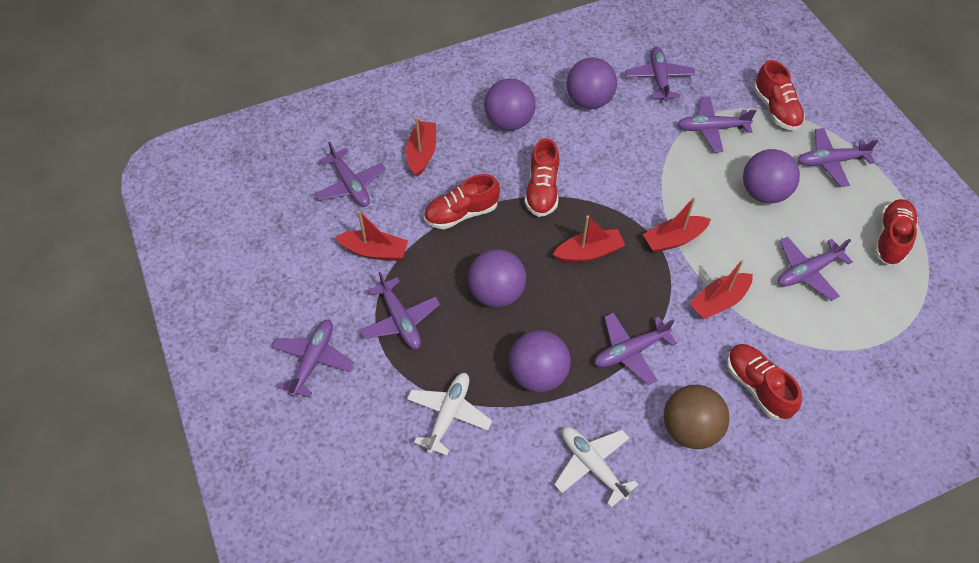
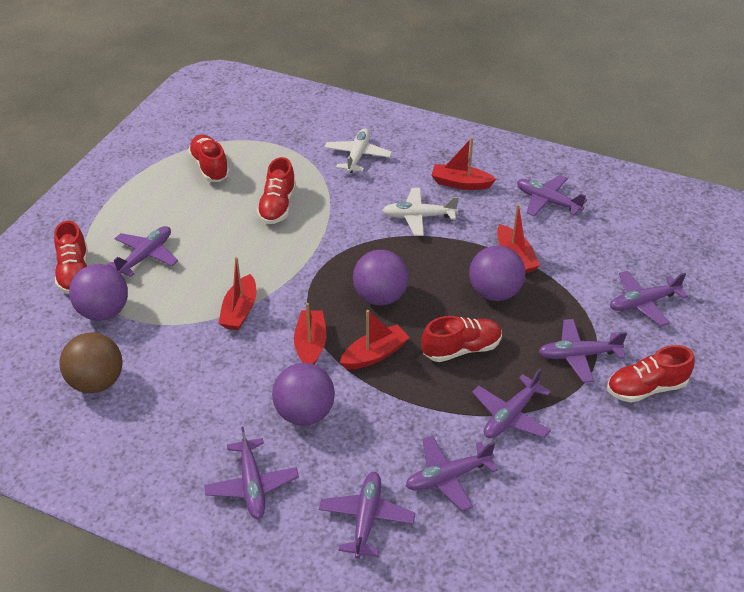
purple ball: 5 -> 4

